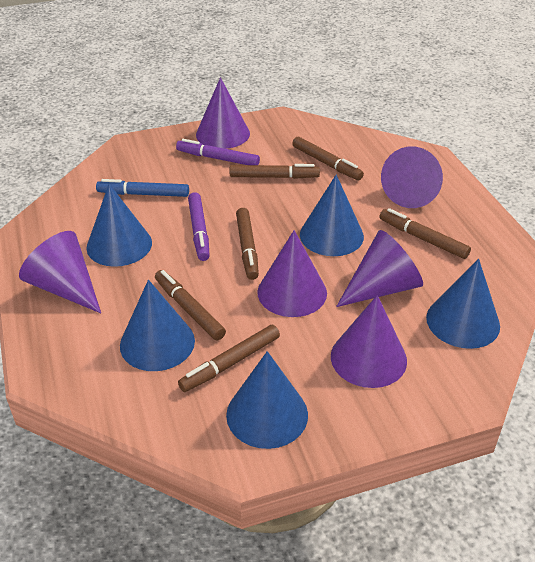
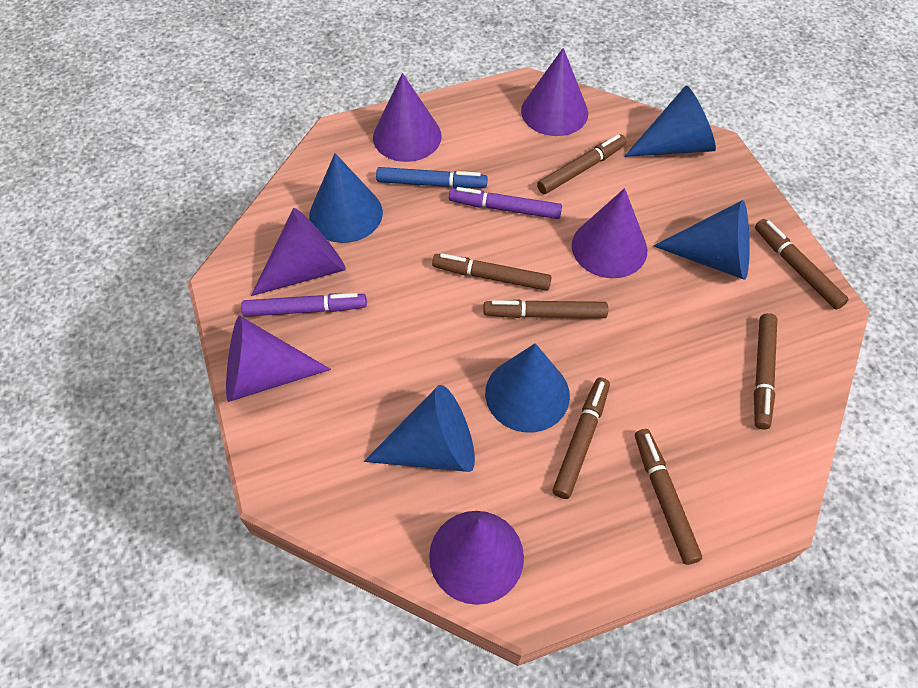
brown marker: 6 -> 7

